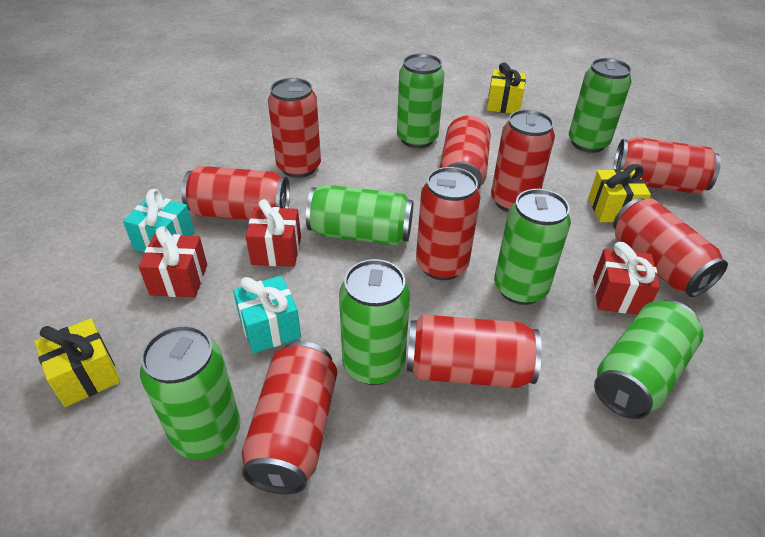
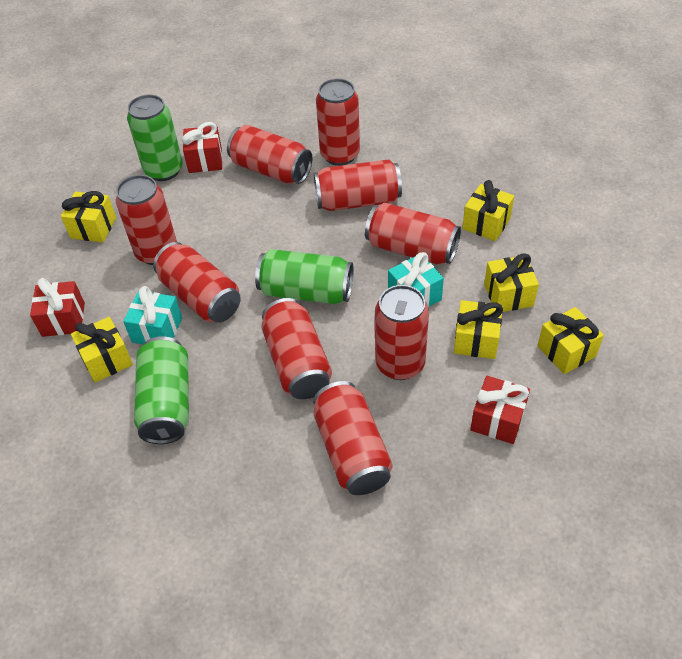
green can: 7 -> 3
yellow gift: 3 -> 6

